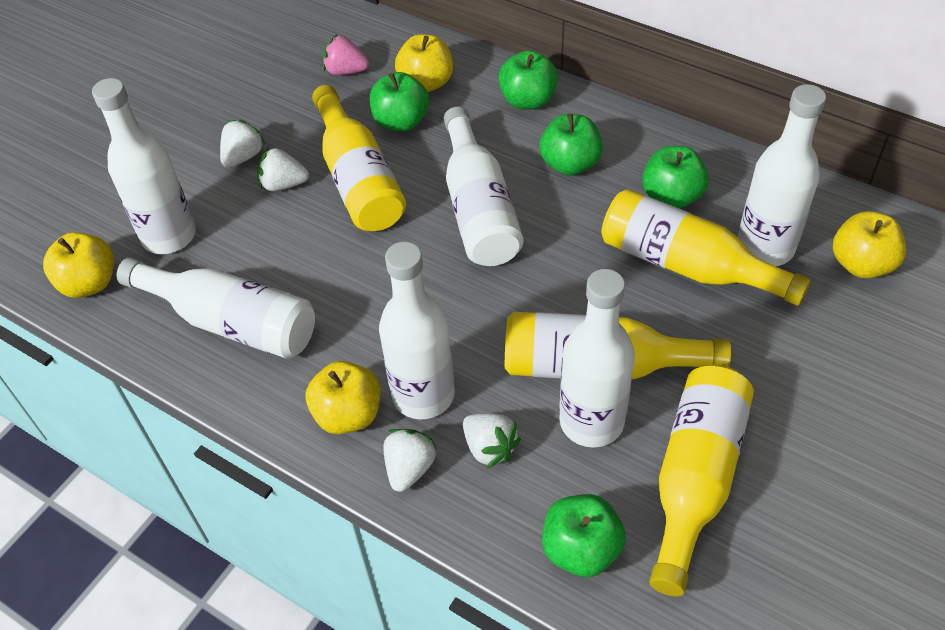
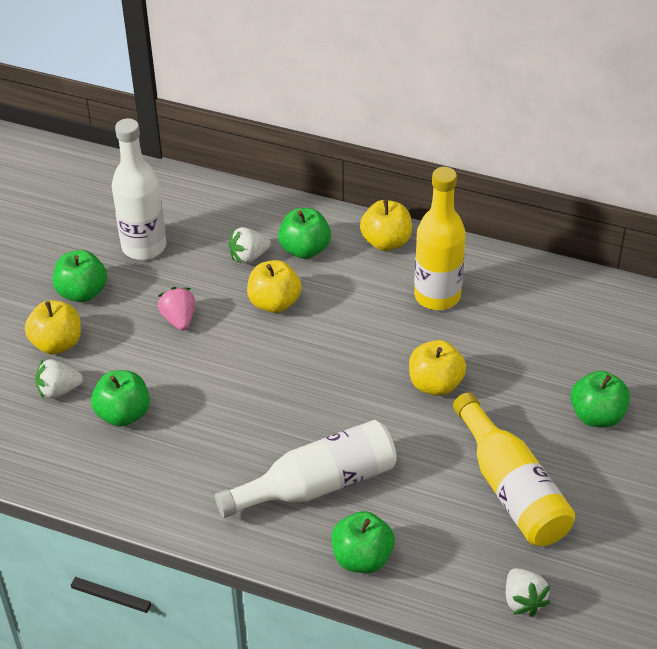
white bottle: 6 -> 2
white strawberry: 4 -> 3
yellow bottle: 4 -> 2

